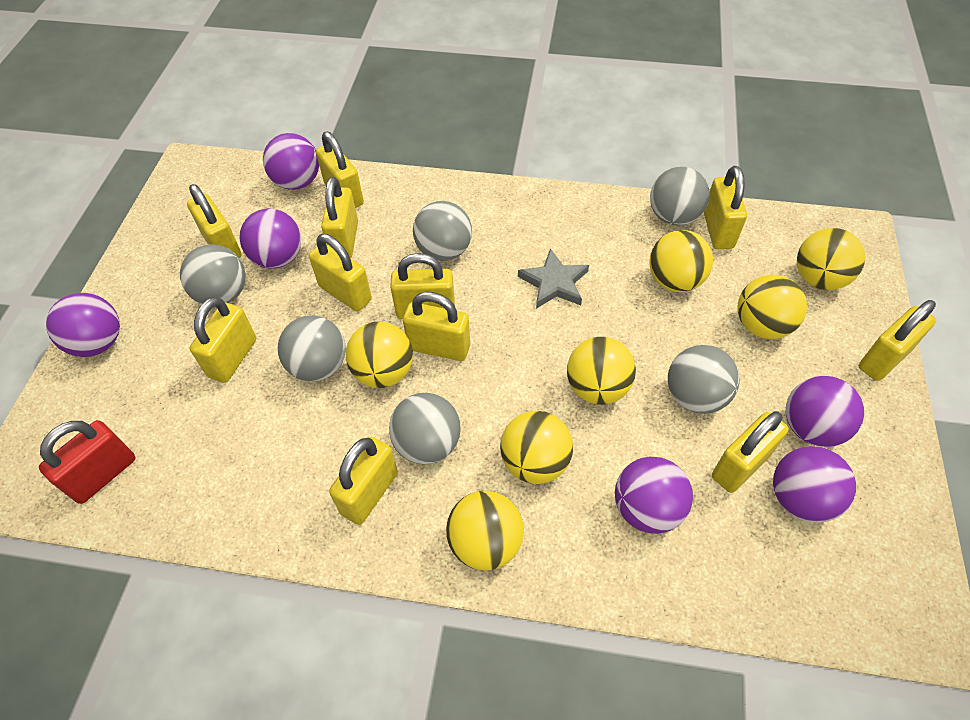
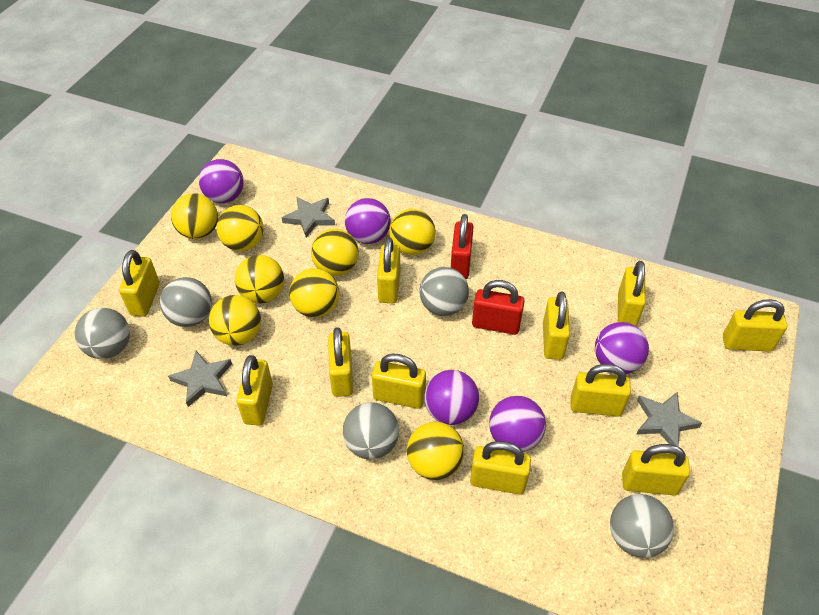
grey ball: 6 -> 5
grey star: 1 -> 3
purple ball: 6 -> 5
red padlock: 1 -> 2
yellow ball: 7 -> 8

